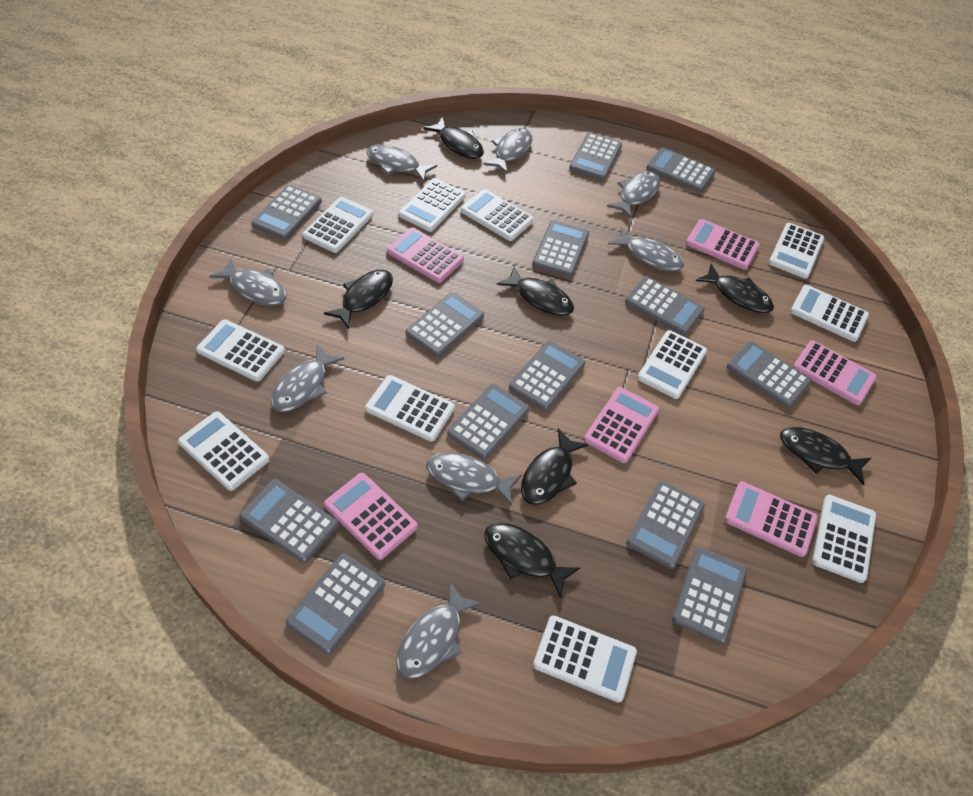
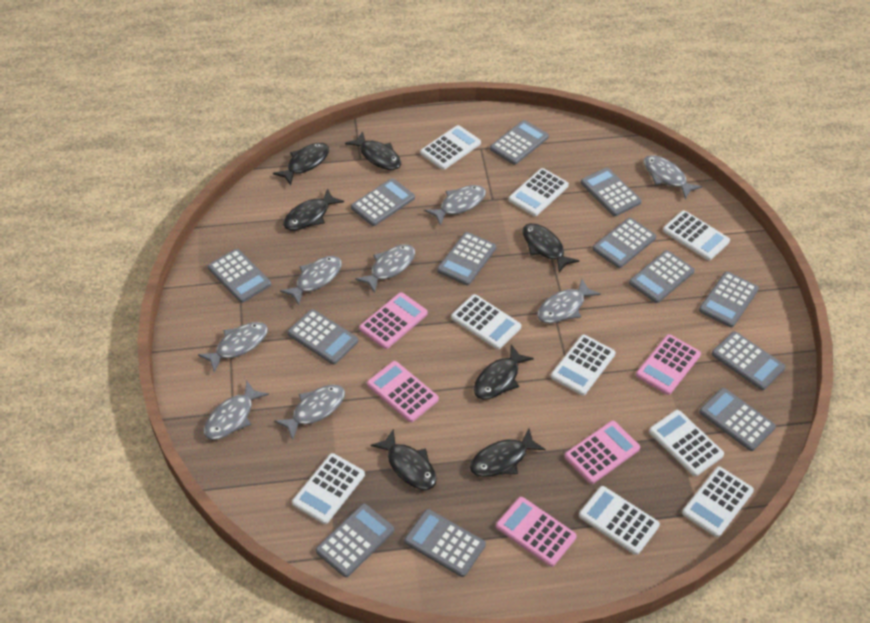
pink calculator: 6 -> 5
white calculator: 11 -> 9

